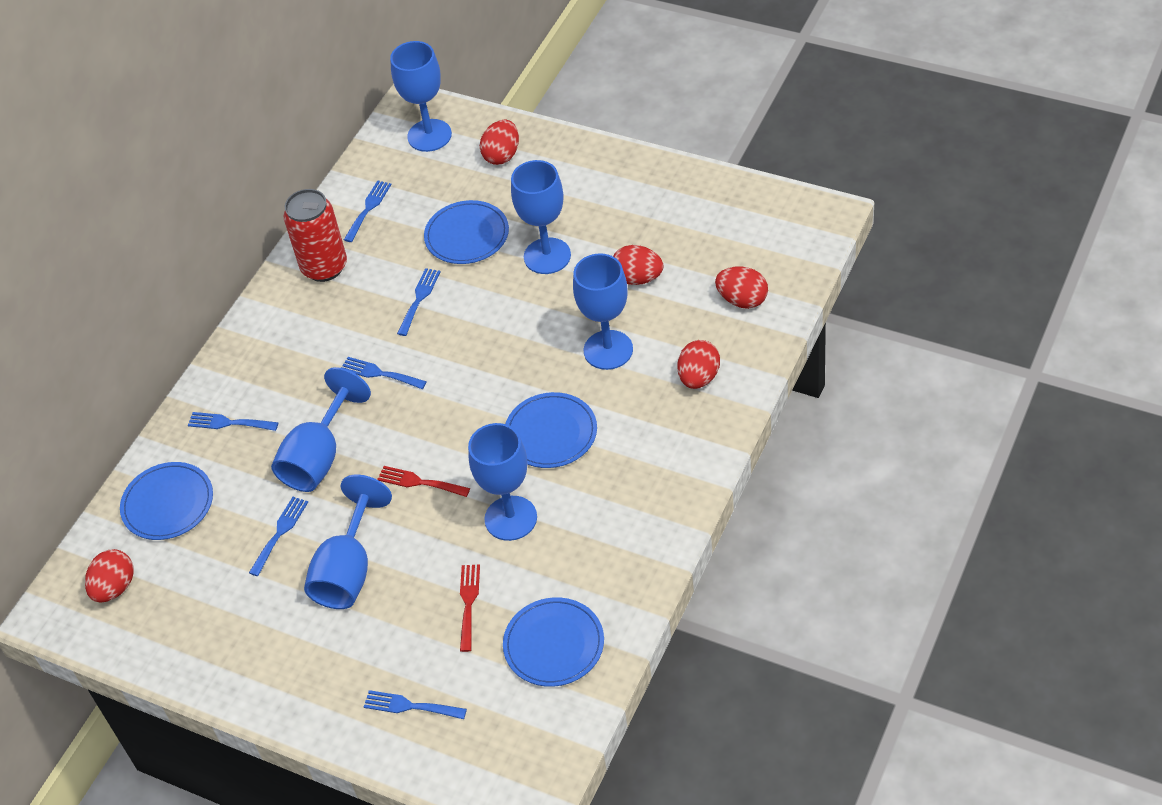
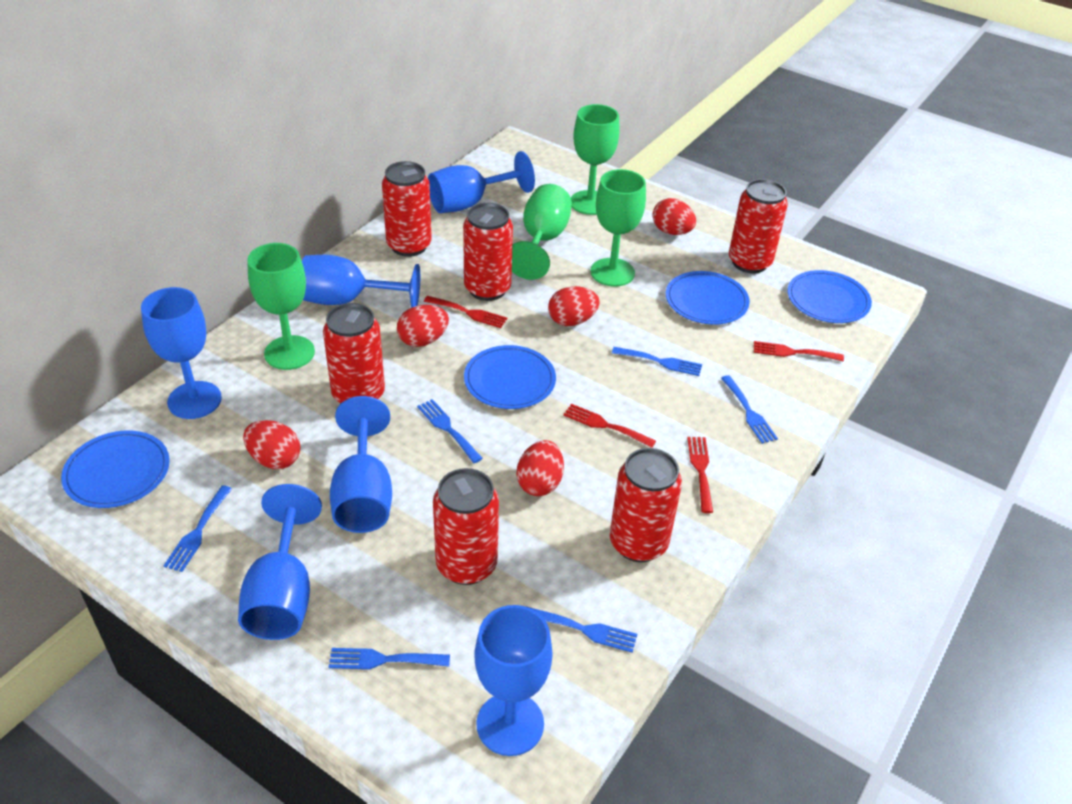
green goblet: 0 -> 4
red can: 1 -> 6
red fork: 2 -> 4

